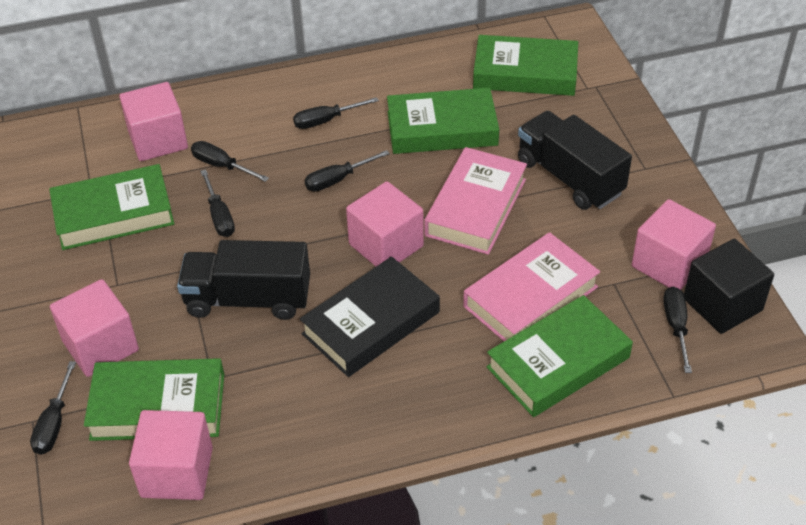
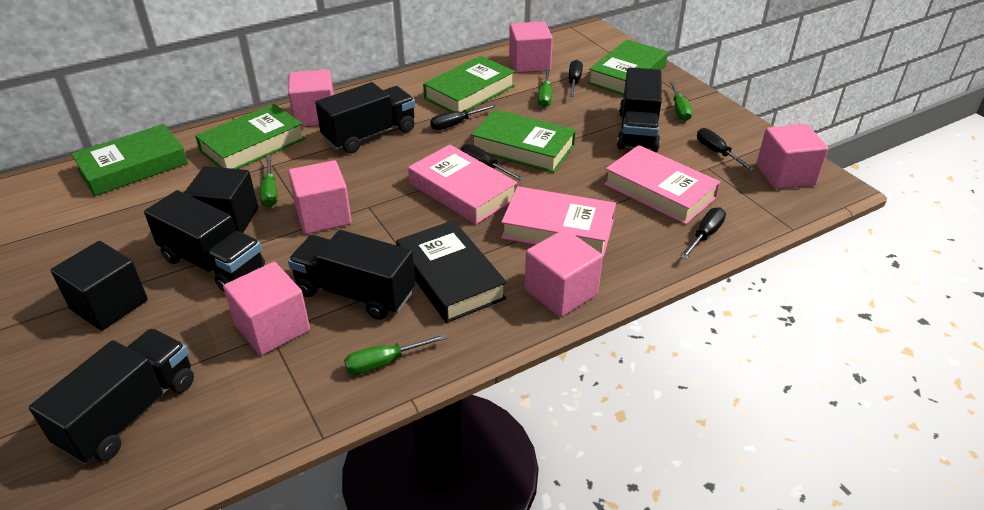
black cube: 1 -> 2
black screwdriver: 6 -> 5
black truck: 2 -> 5
green screwdriver: 0 -> 4
pink book: 2 -> 3
pink cube: 5 -> 6

